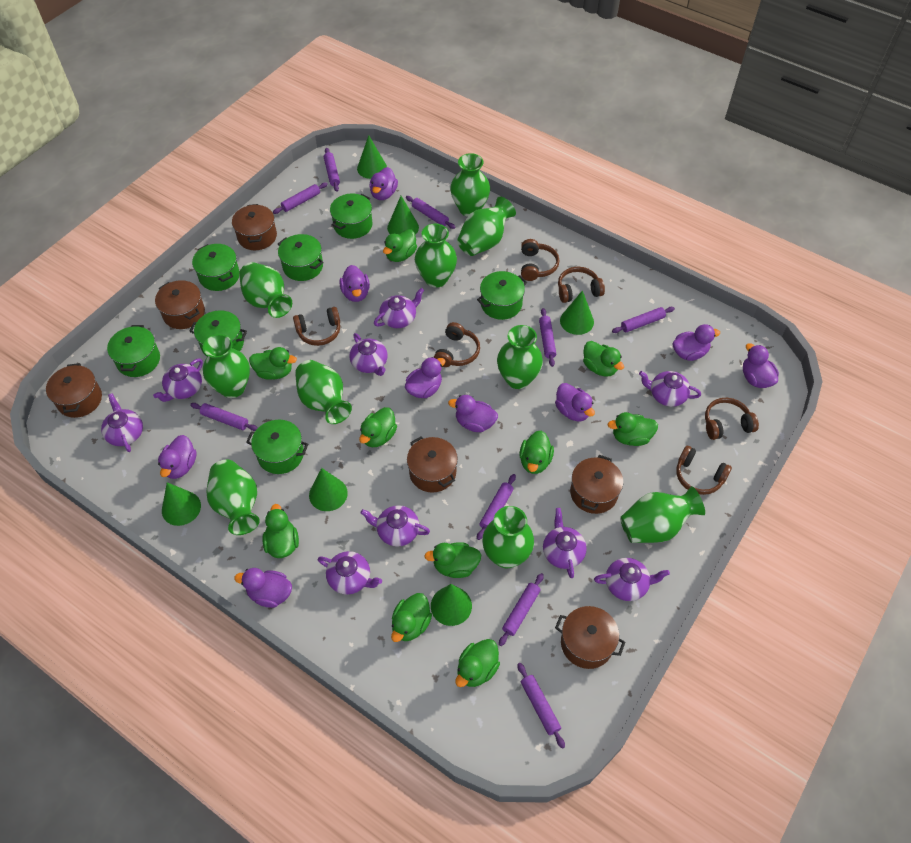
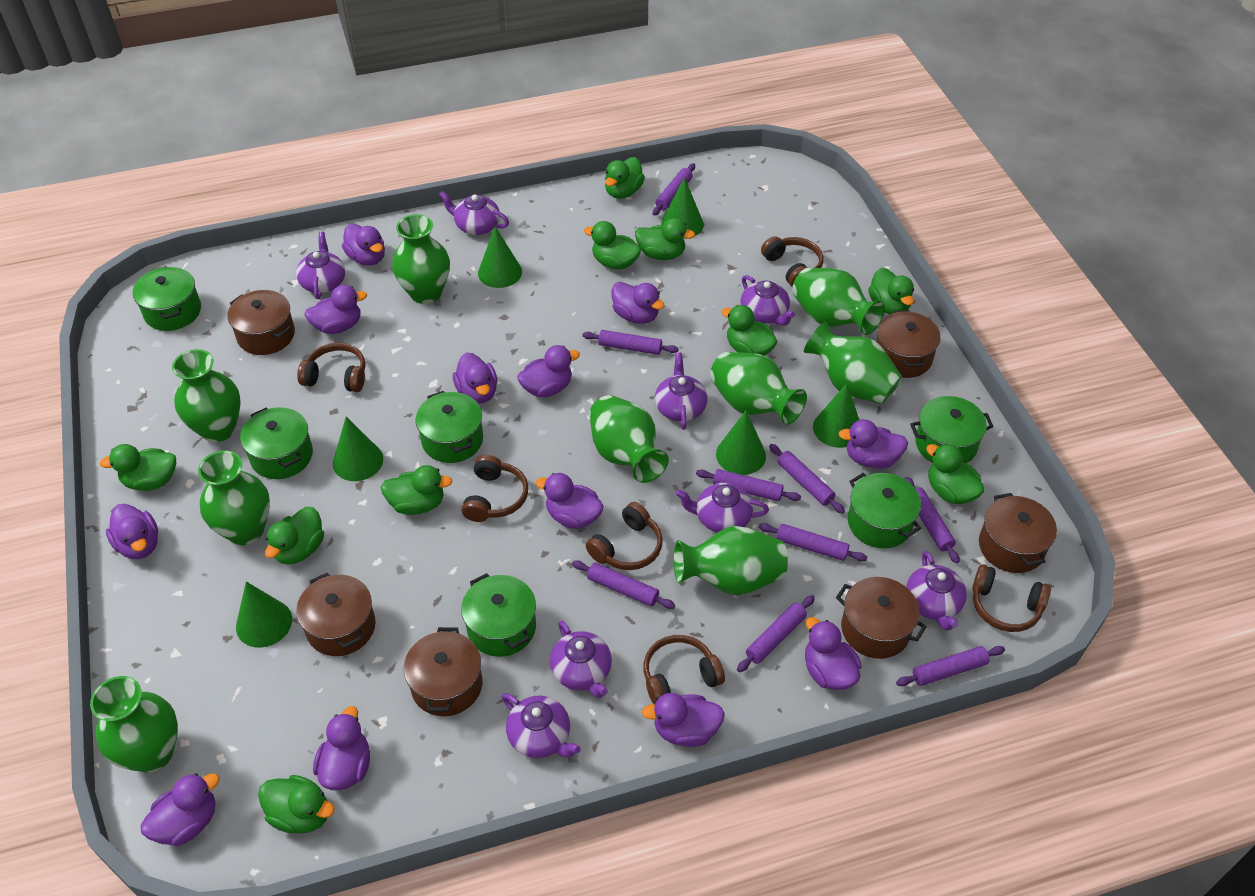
green pot: 7 -> 6
green vase: 10 -> 9
purple duck: 9 -> 12
purple teapot: 9 -> 8

